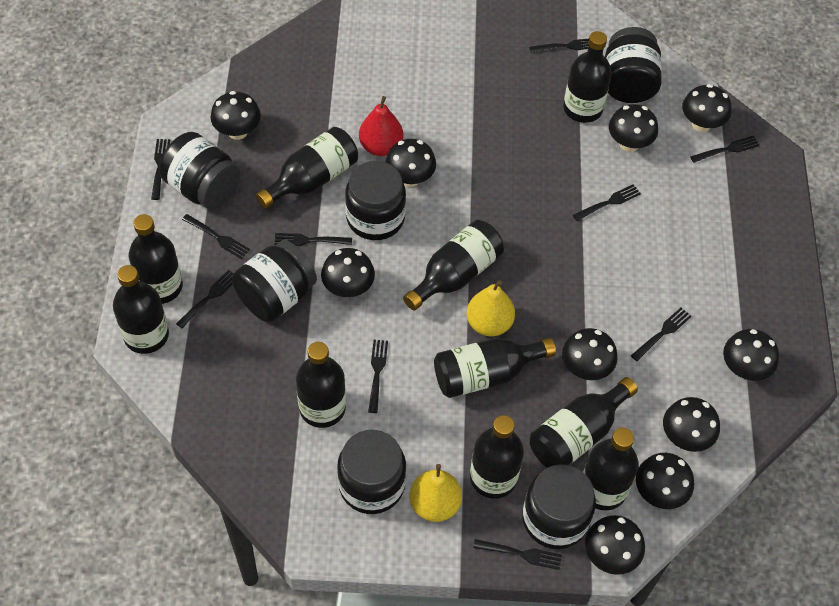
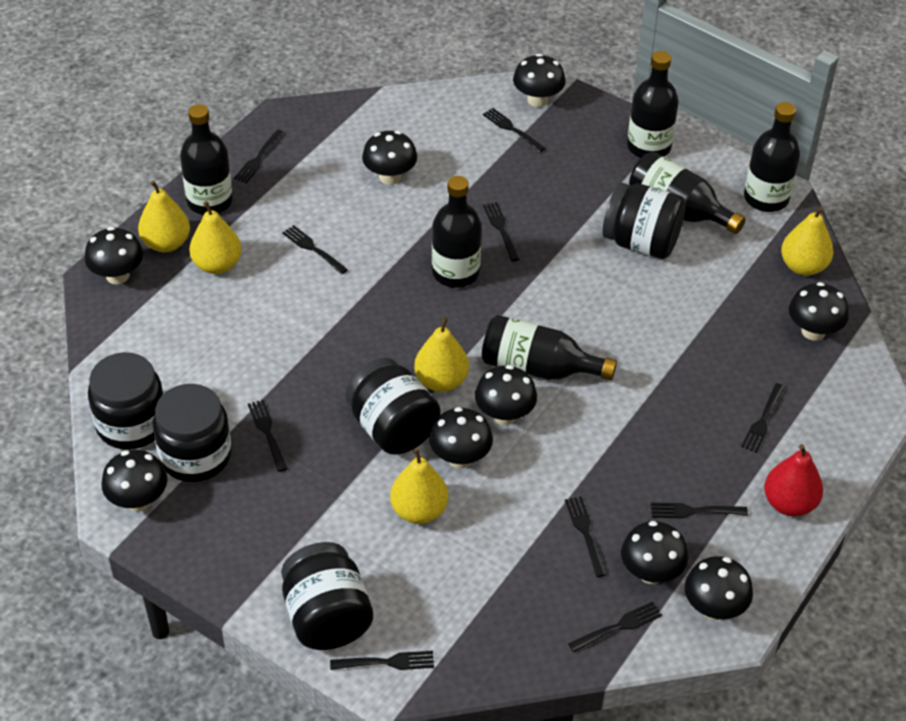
black bottle: 10 -> 6
black jar: 6 -> 5
black mushroom: 10 -> 9
yellow pear: 2 -> 5

